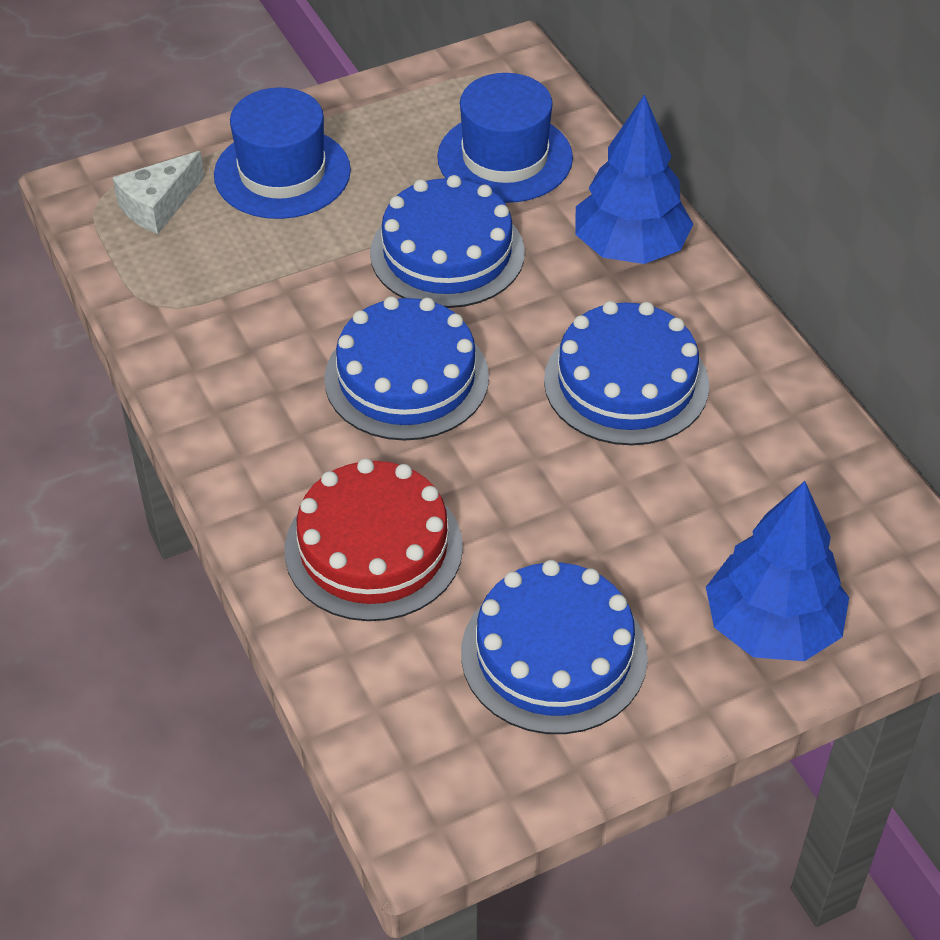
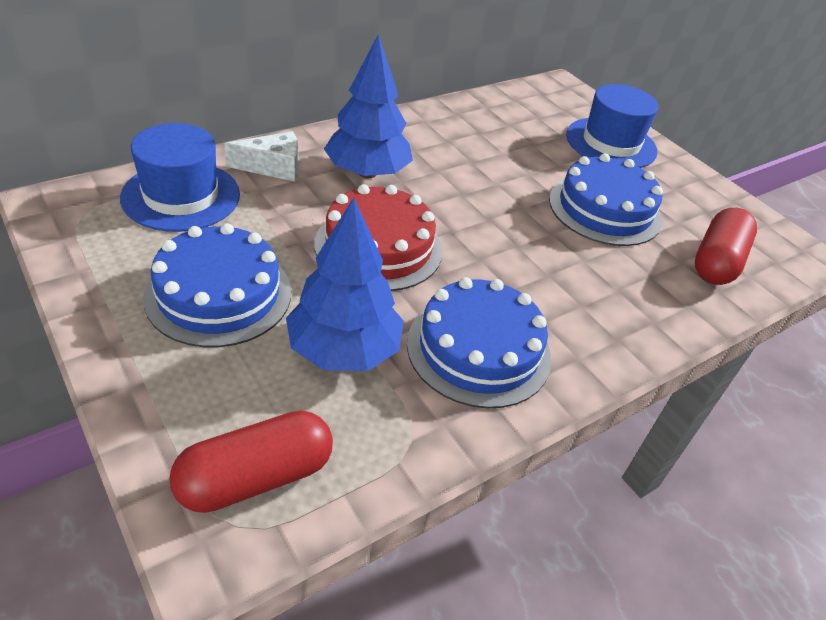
blue cake: 4 -> 3
red capsule: 0 -> 2

